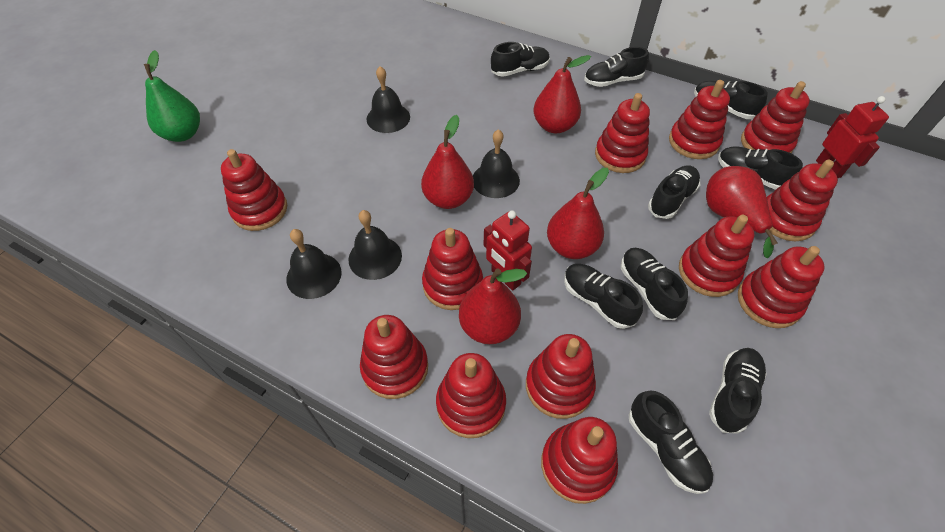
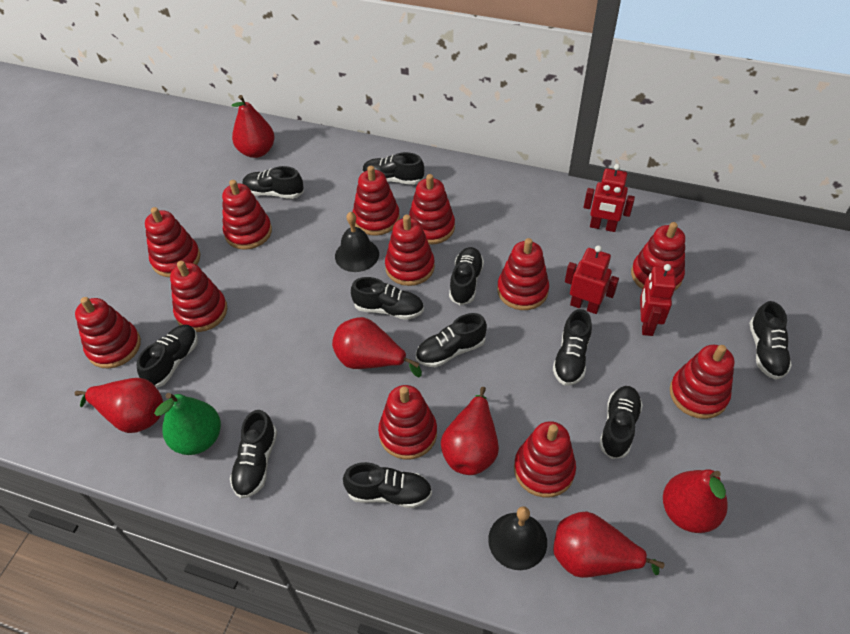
black bell: 4 -> 2
black shoe: 9 -> 11
red pear: 5 -> 6
red robot: 2 -> 3

